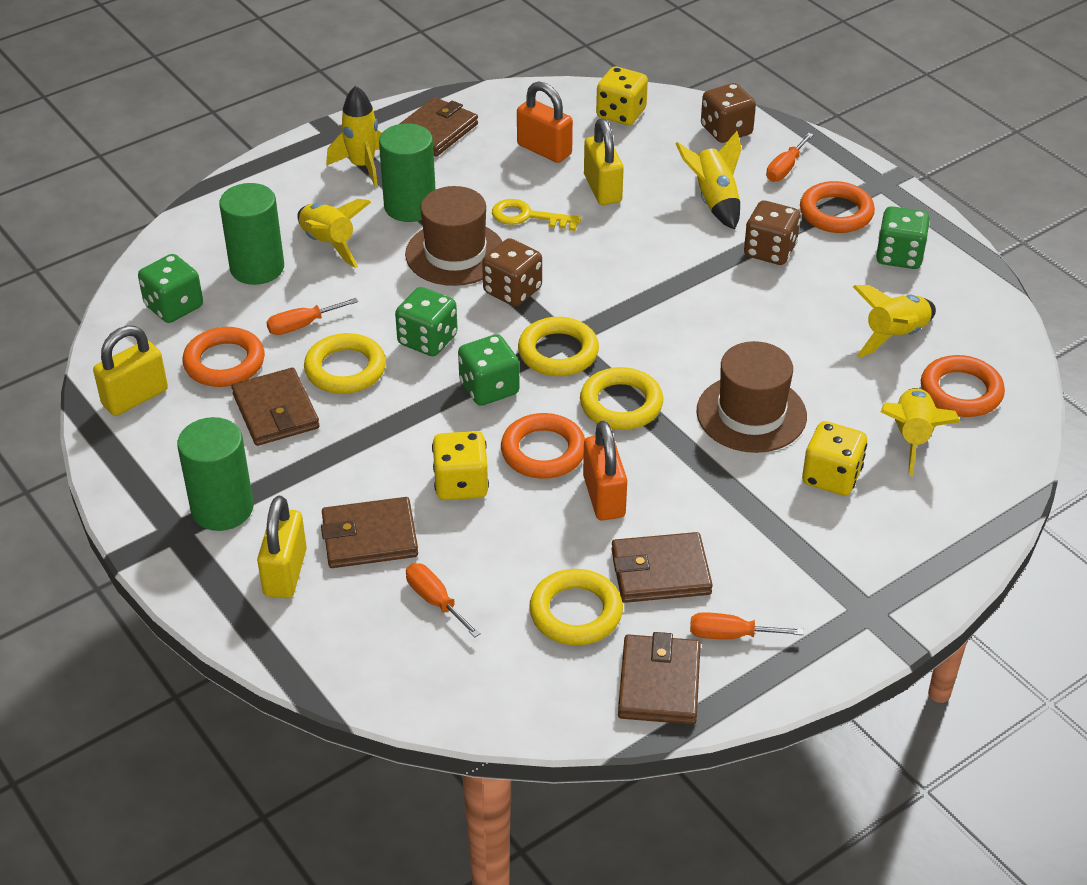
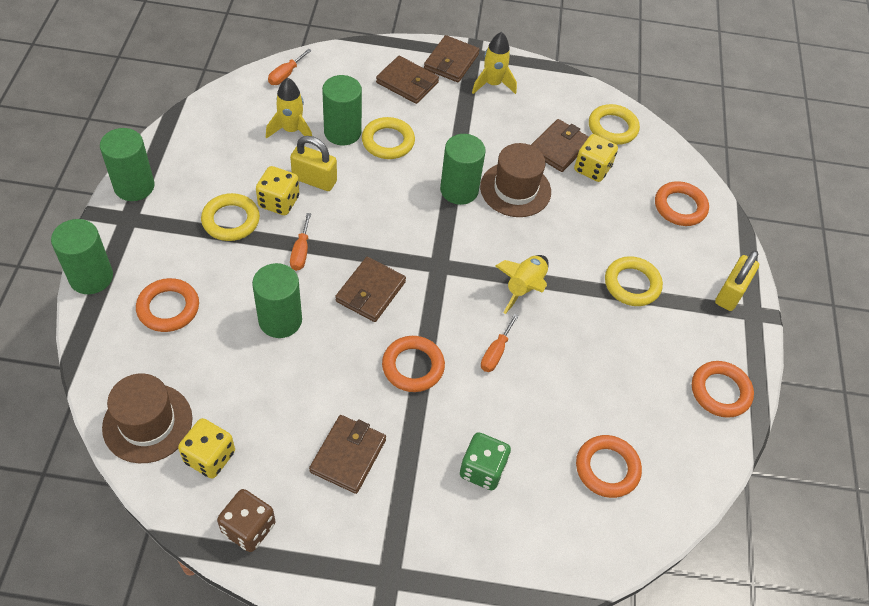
brown dice: 3 -> 1
green cylinder: 3 -> 5
green dice: 4 -> 1
orange padlock: 2 -> 0
orange ring: 4 -> 5
orange screwdriver: 4 -> 3
yellow key: 1 -> 0
yellow padlock: 3 -> 2
yellow rocket: 5 -> 3

